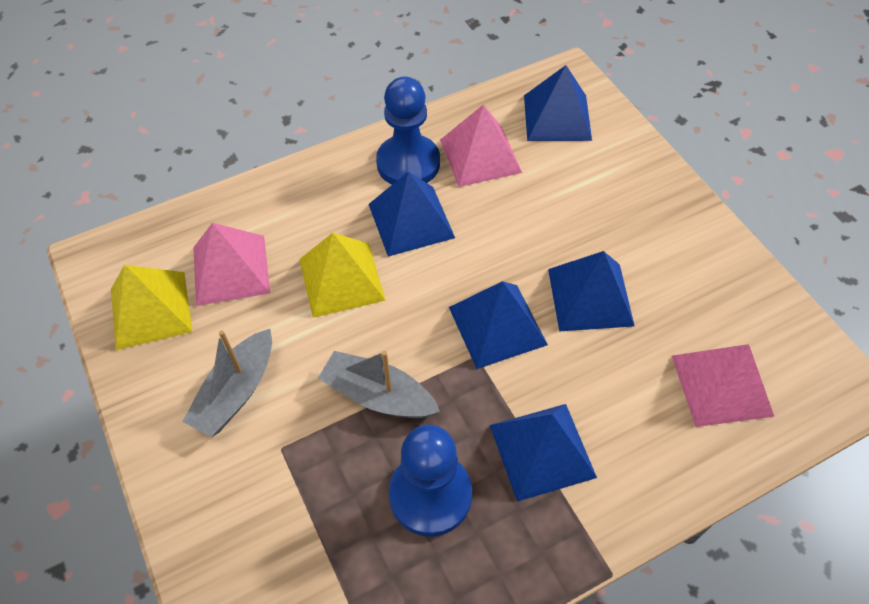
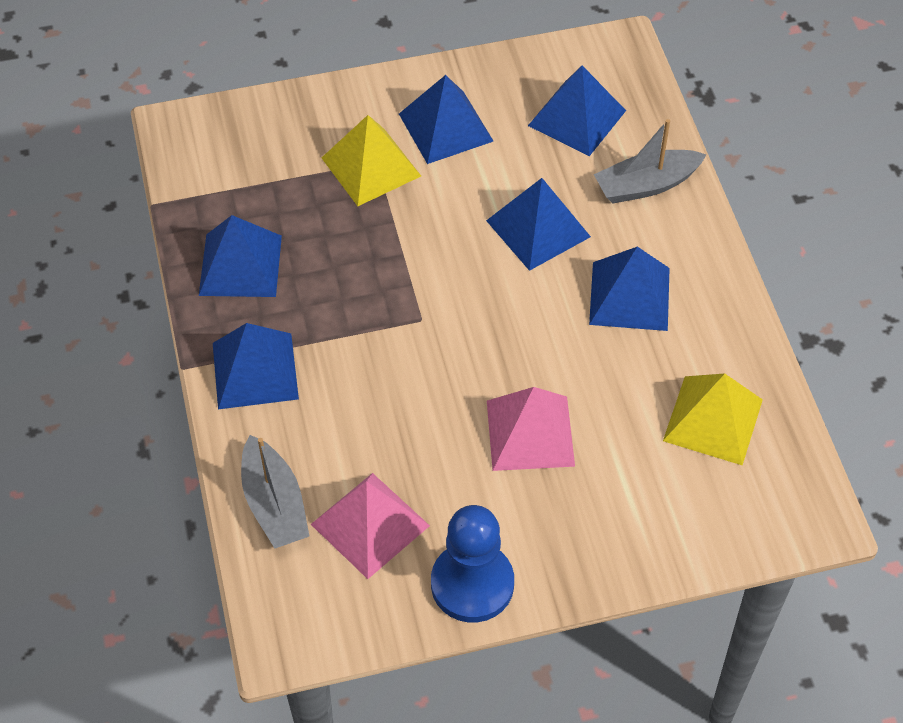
blue pawn: 2 -> 1
blue pyramid: 5 -> 6
pink pyramid: 3 -> 2

